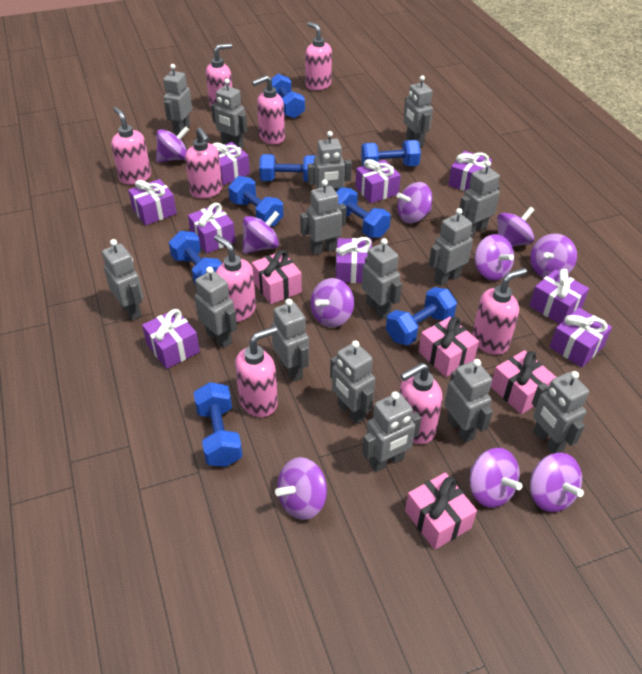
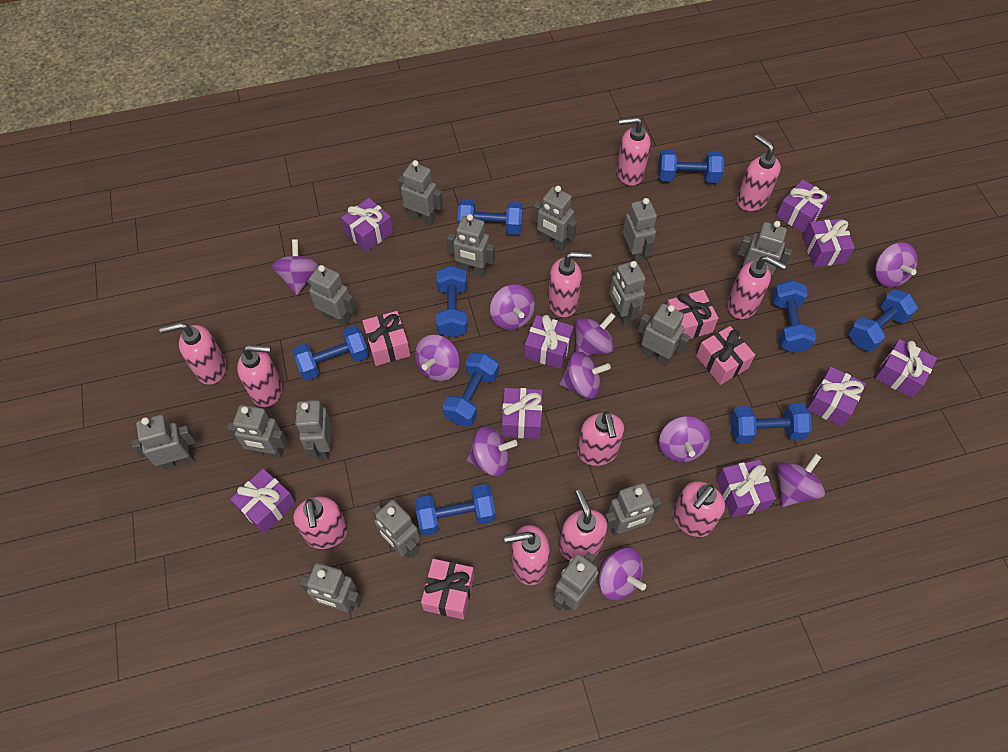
blue dumbbell: 8 -> 9
pink soap dispenser: 9 -> 11

